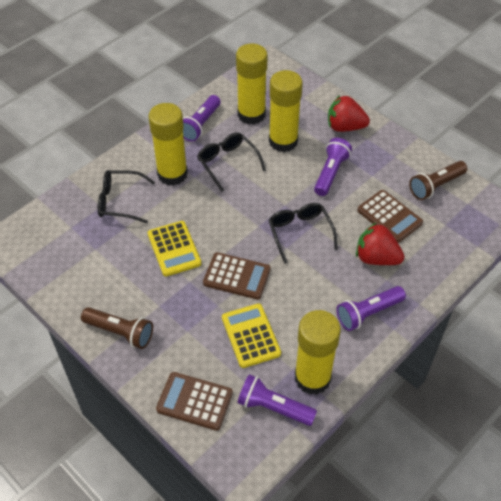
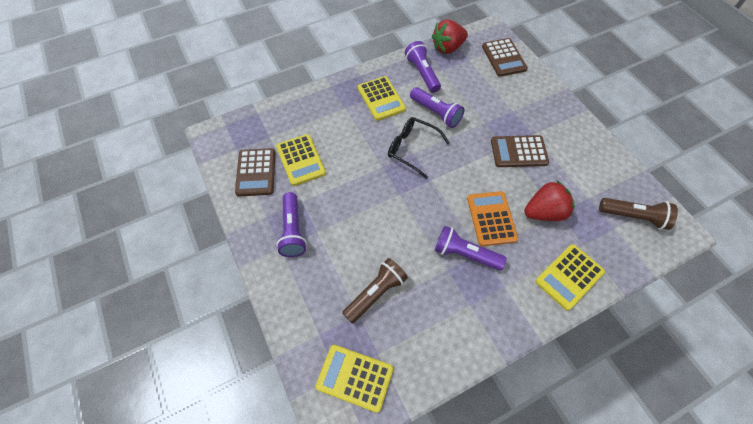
black glasses: 3 -> 1
orange calculator: 0 -> 1
yellow calculator: 2 -> 4
yellow glue stick: 4 -> 0

